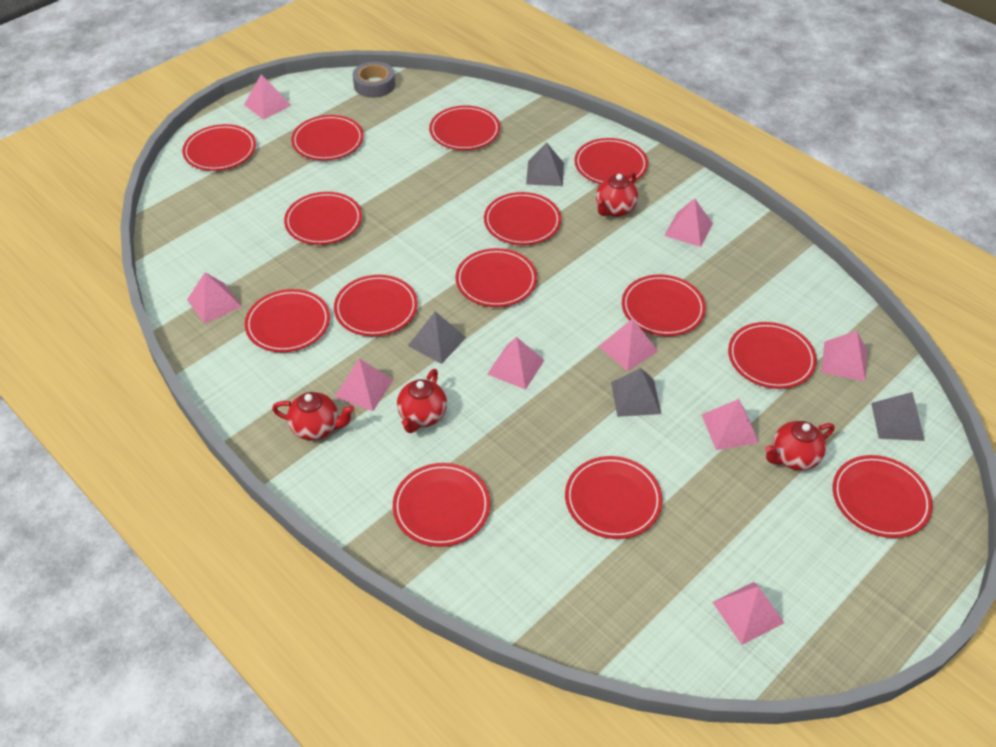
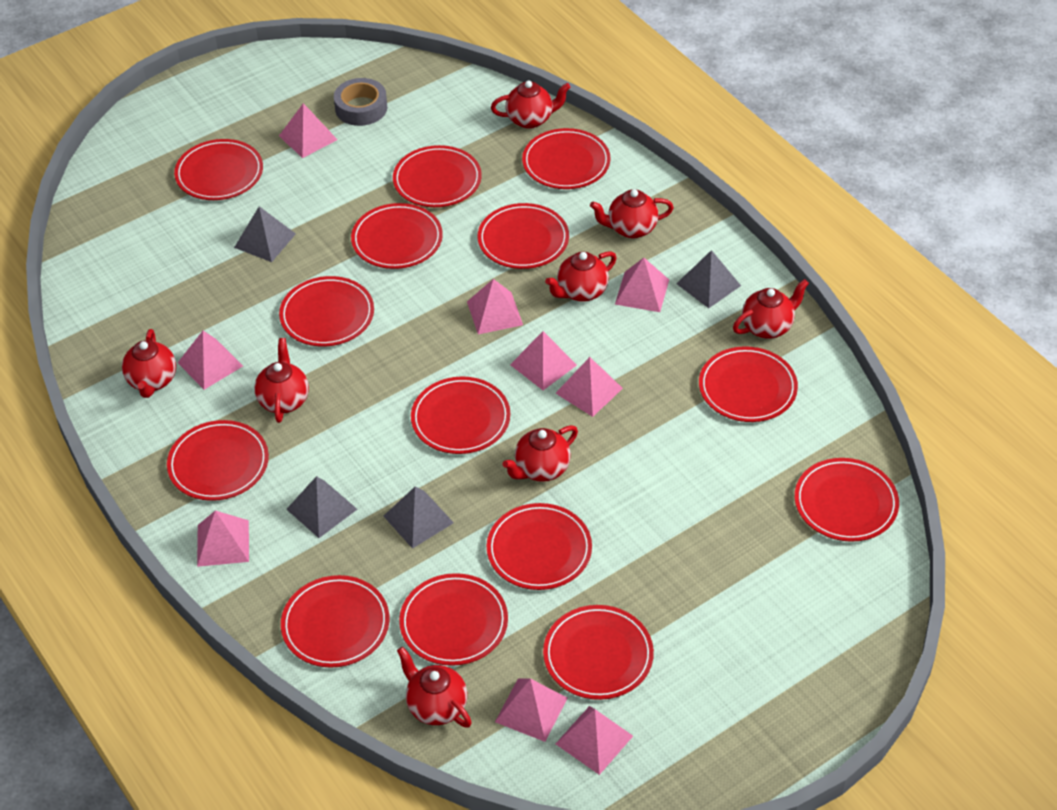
red teapot: 4 -> 8

